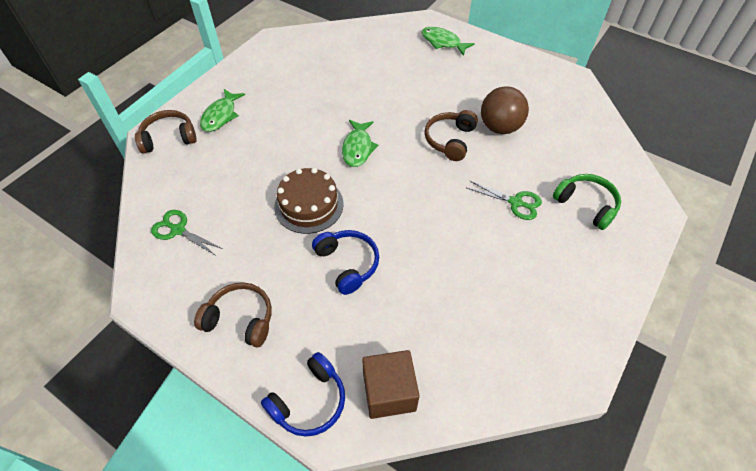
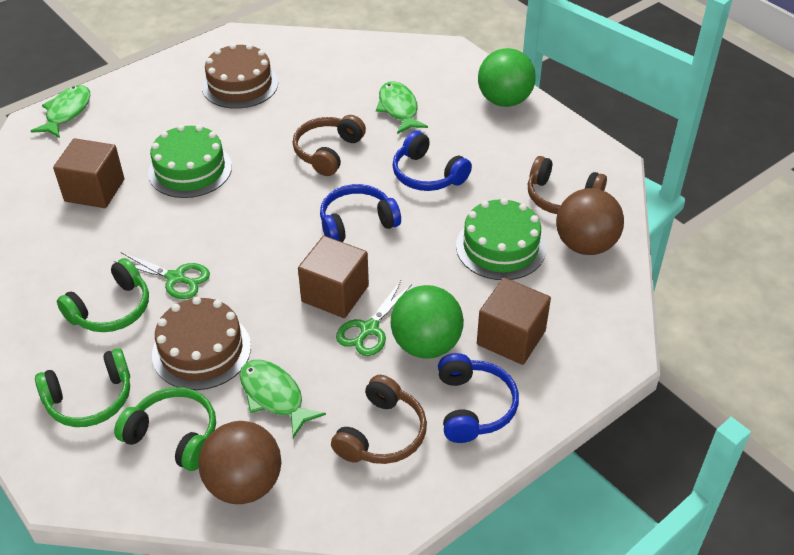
blue headphones: 2 -> 3
brown ball: 1 -> 2
brown cake: 1 -> 2
brown cube: 1 -> 3
green ball: 0 -> 2
green cake: 0 -> 2
green headphones: 1 -> 3

